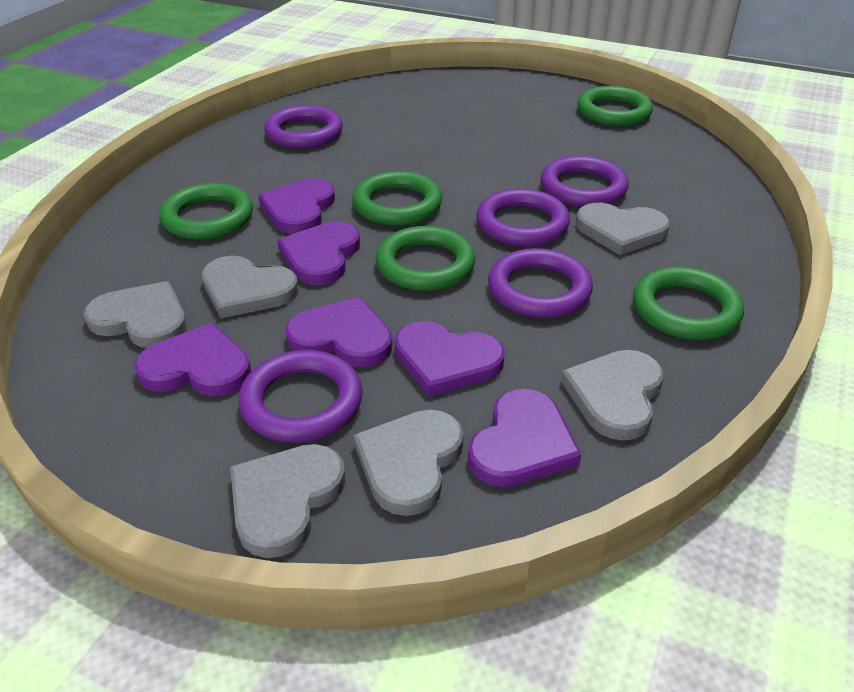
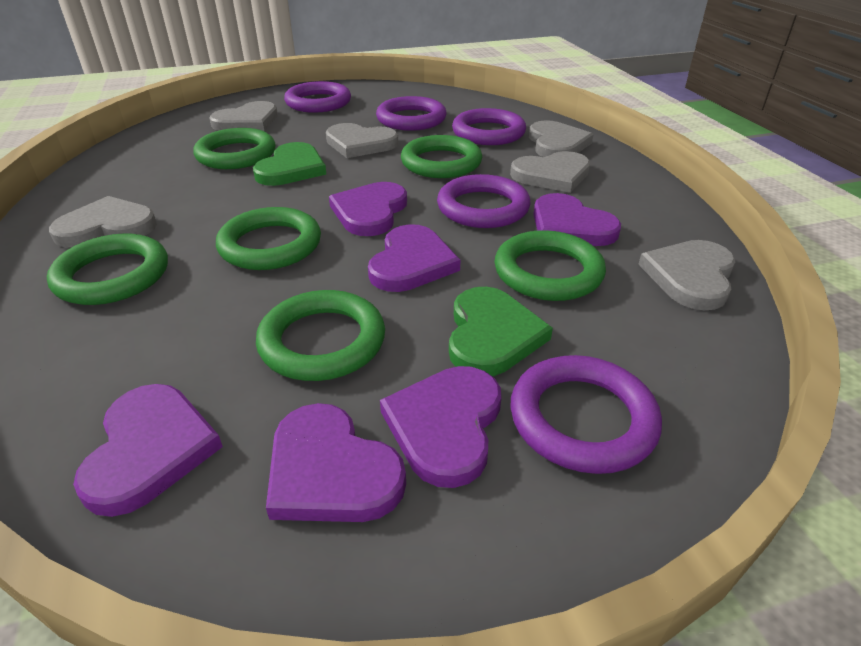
green heart: 0 -> 2
green ring: 5 -> 6

